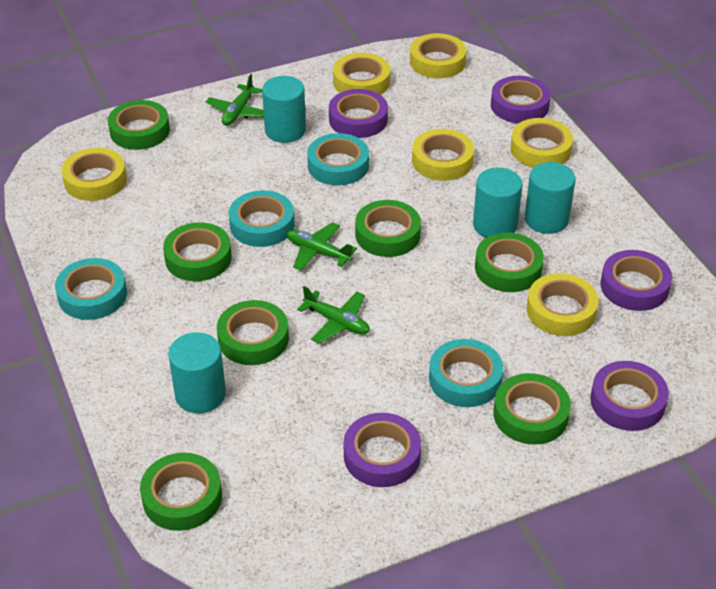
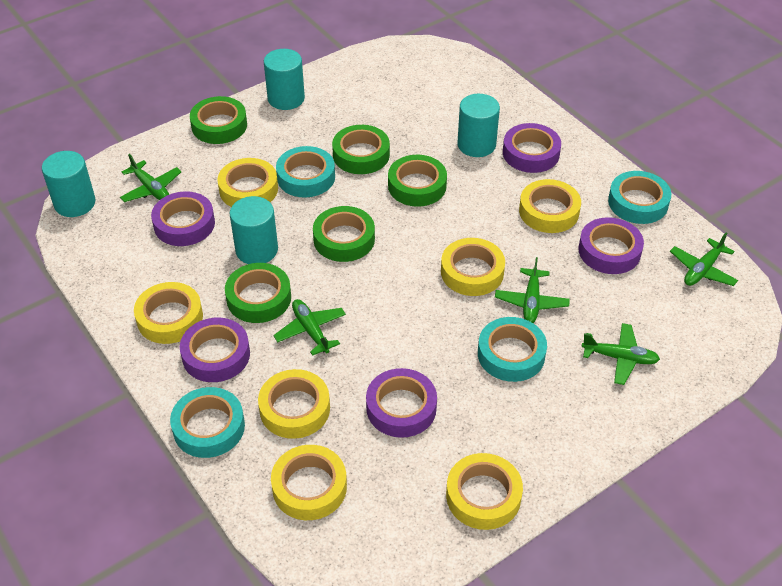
green plane: 3 -> 5
green tape: 7 -> 5
yellow tape: 6 -> 7

